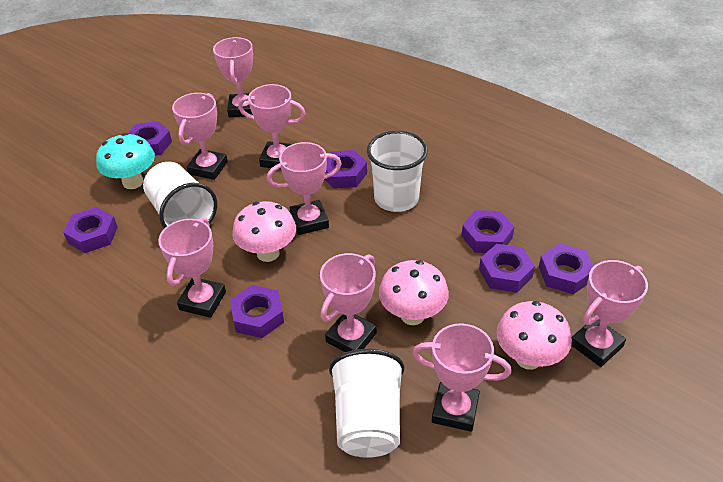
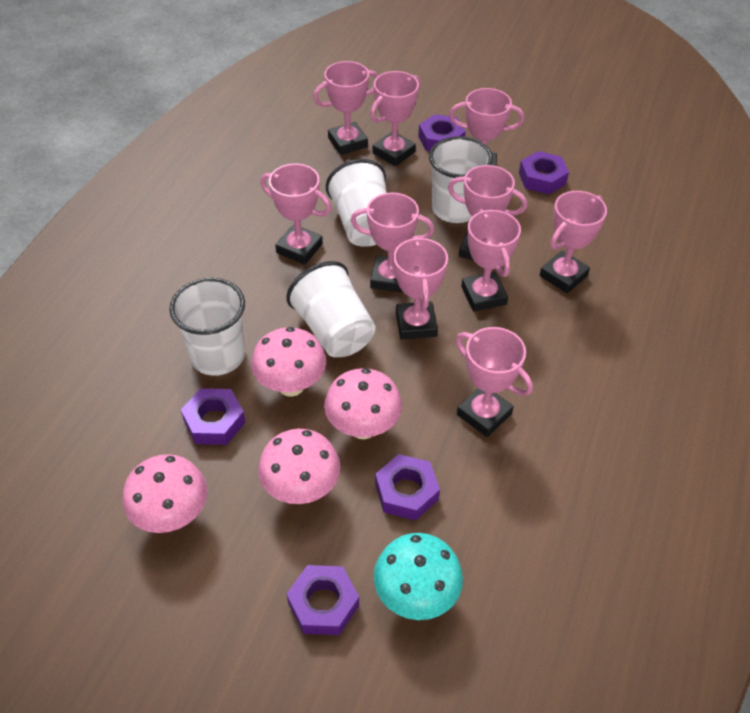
pink mushroom: 3 -> 4
pink trophy: 8 -> 10
purple nut: 7 -> 5
white cup: 3 -> 4

